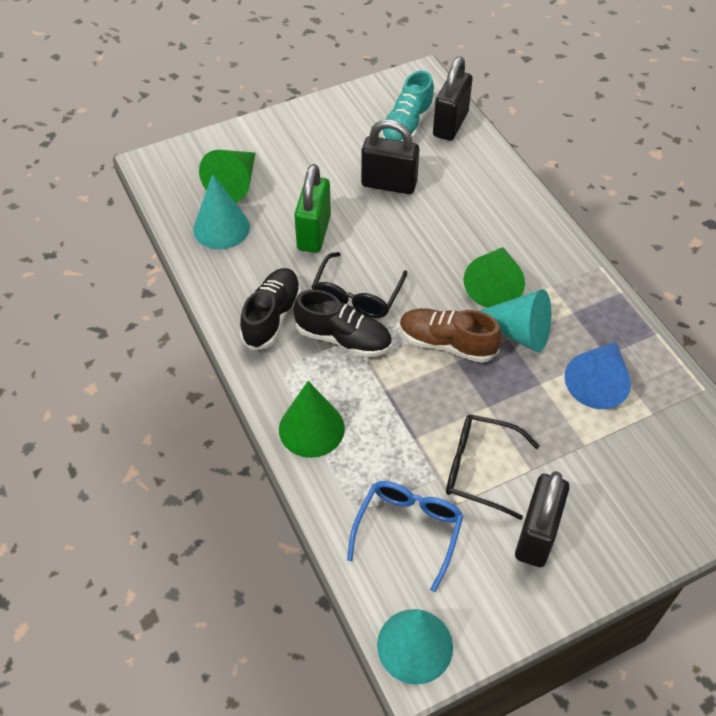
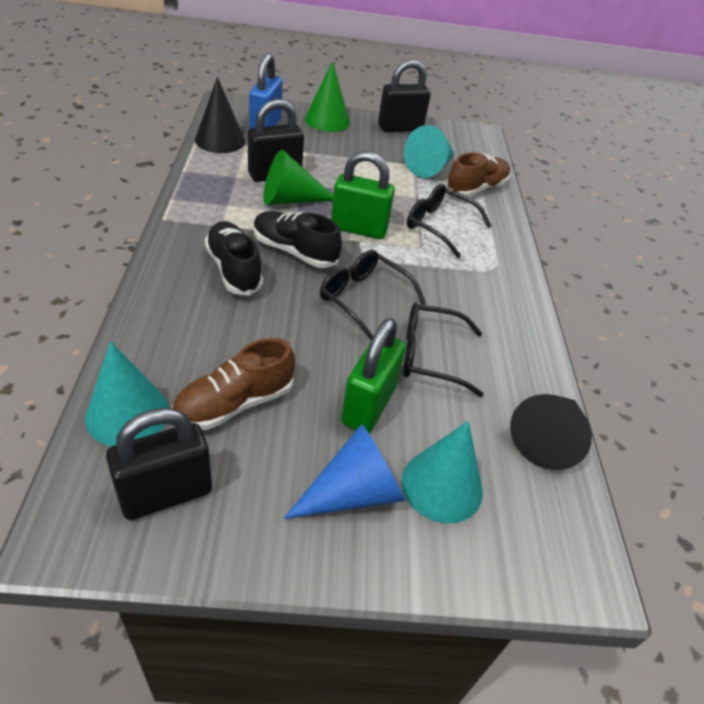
black cone: 0 -> 2
black glasses: 2 -> 3
blue glasses: 1 -> 0
blue padlock: 0 -> 1
brown shoe: 1 -> 2
green cone: 3 -> 2
green padlock: 1 -> 2
turquoise shoe: 1 -> 0

